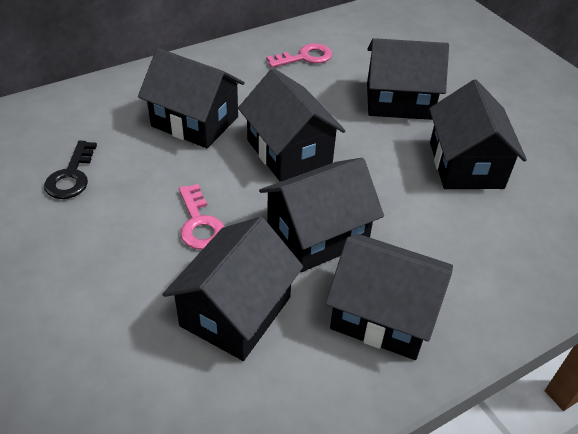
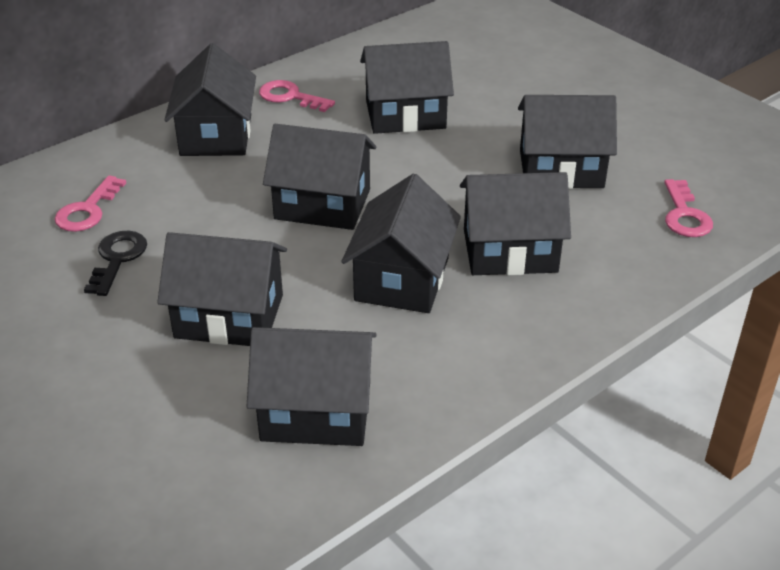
black house: 7 -> 8
pink key: 2 -> 3

